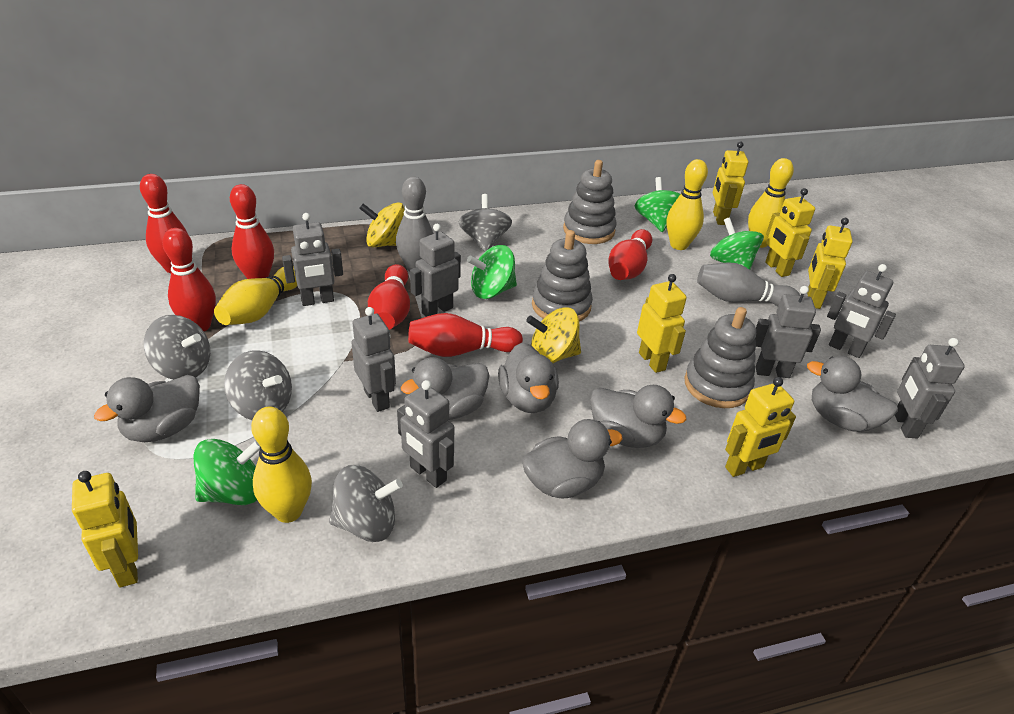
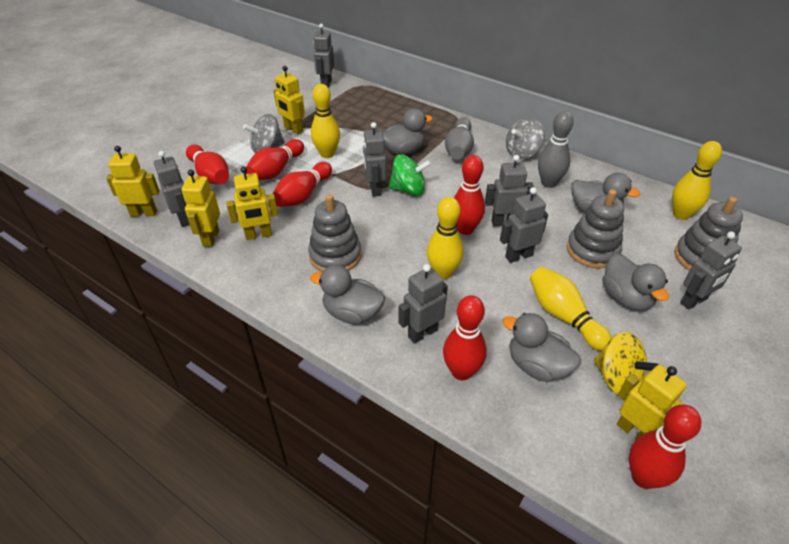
green spinning top: 4 -> 1
grey duck: 6 -> 5
grey spinning top: 4 -> 2
yellow robot: 6 -> 5
yellow spinning top: 2 -> 1

